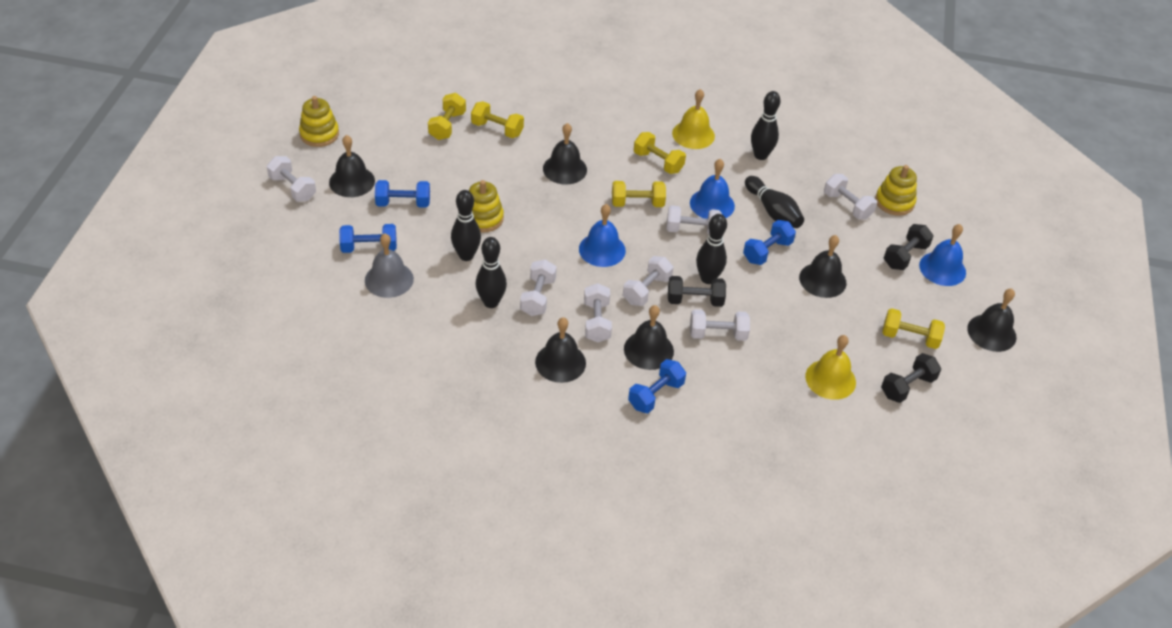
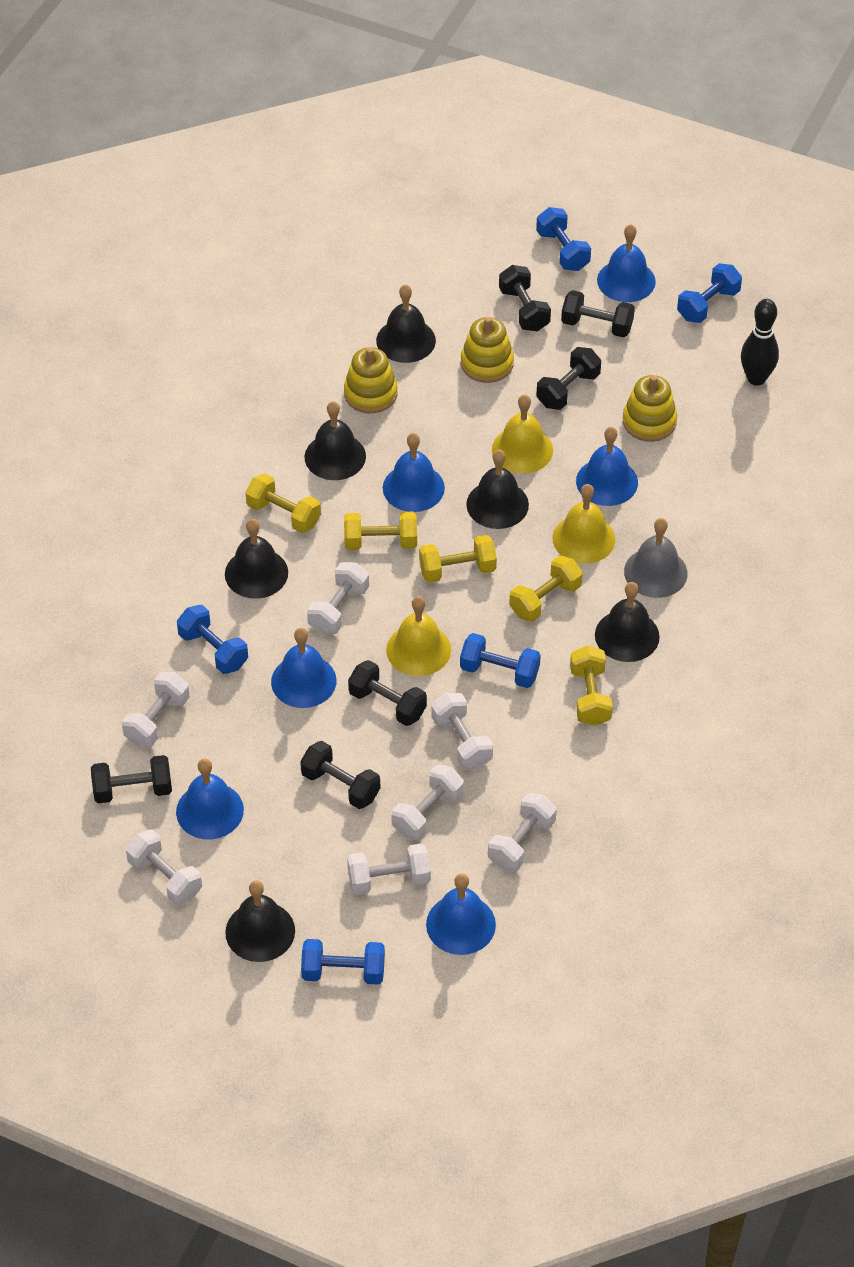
black bowling pin: 5 -> 1
black dumbbell: 3 -> 6
blue bell: 3 -> 6
blue dumbbell: 4 -> 5
yellow bell: 2 -> 3

